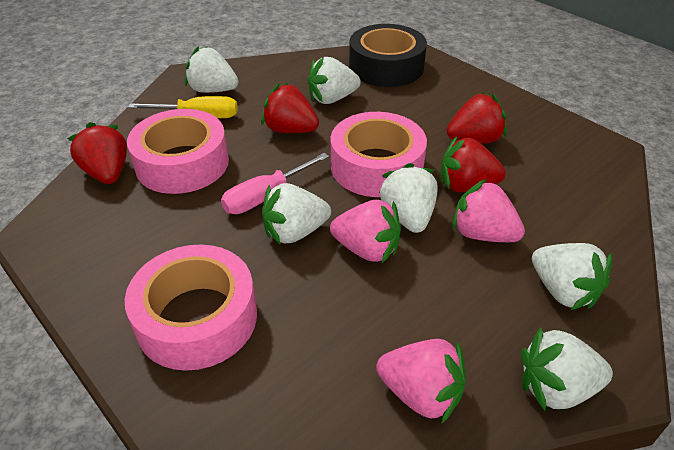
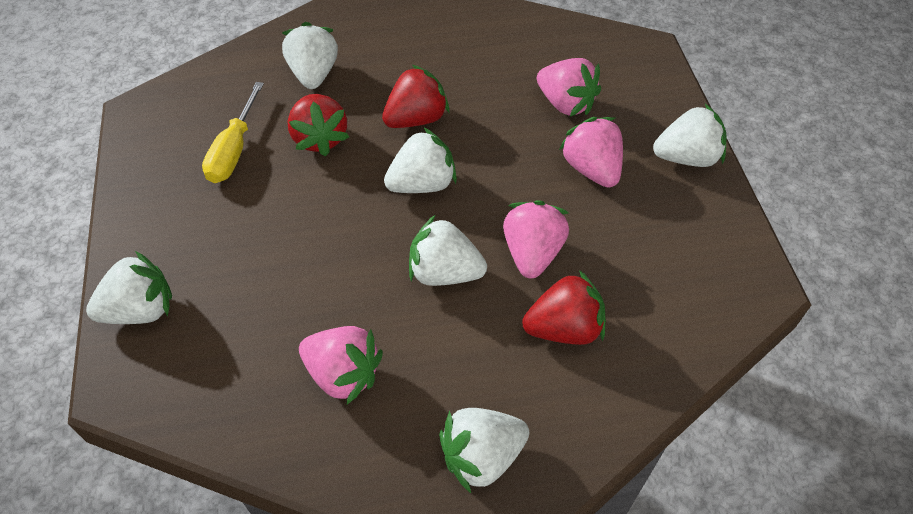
black tape: 1 -> 0
pink screwdriver: 1 -> 0
pink strawberry: 3 -> 4
pink tape: 3 -> 0
red strawberry: 4 -> 3

